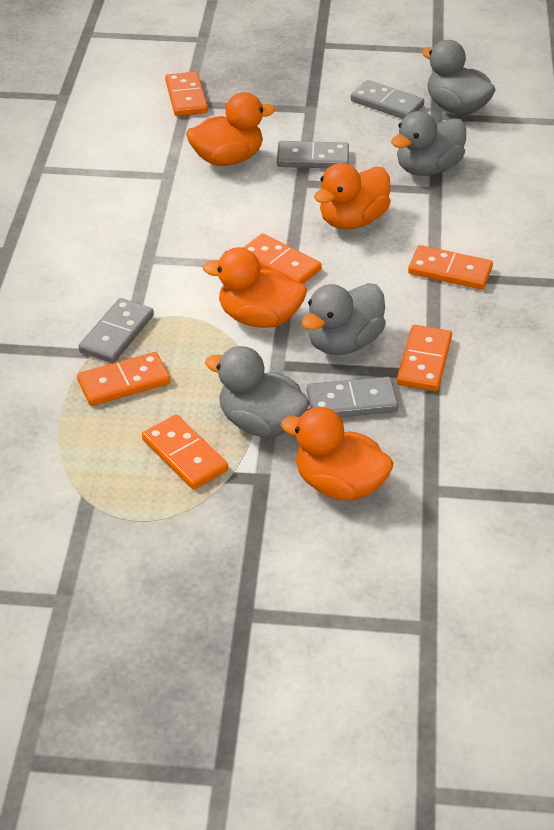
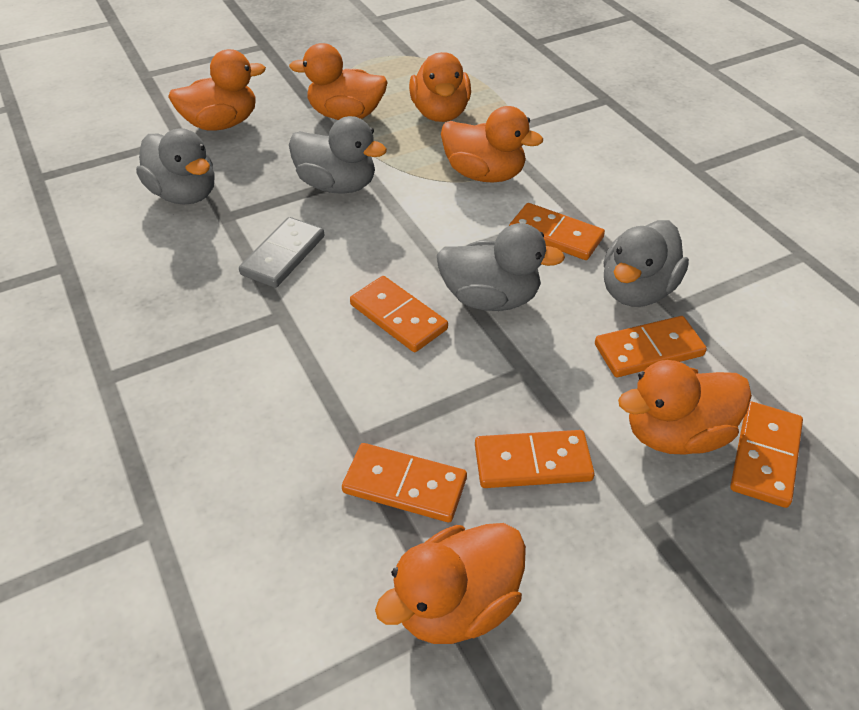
grey domino: 4 -> 1
orange duck: 4 -> 6

